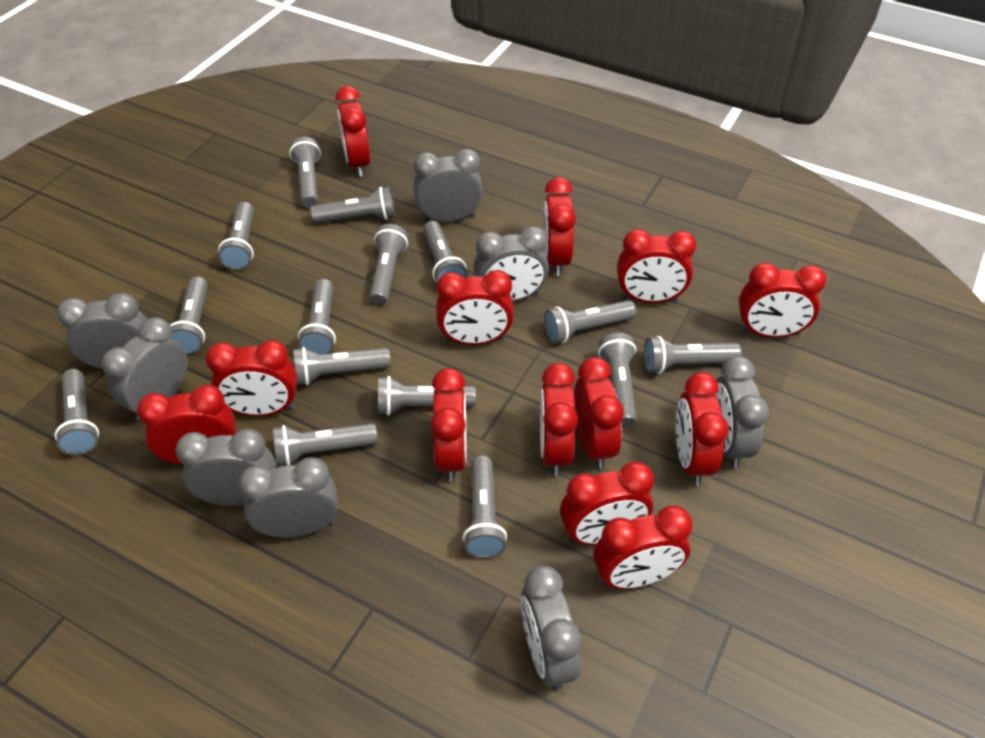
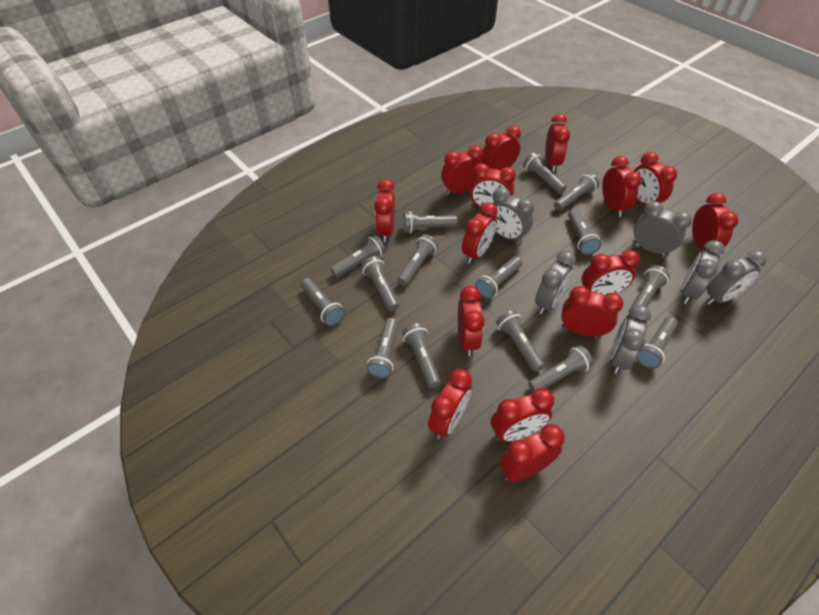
grey clock: 8 -> 6
red clock: 13 -> 15

